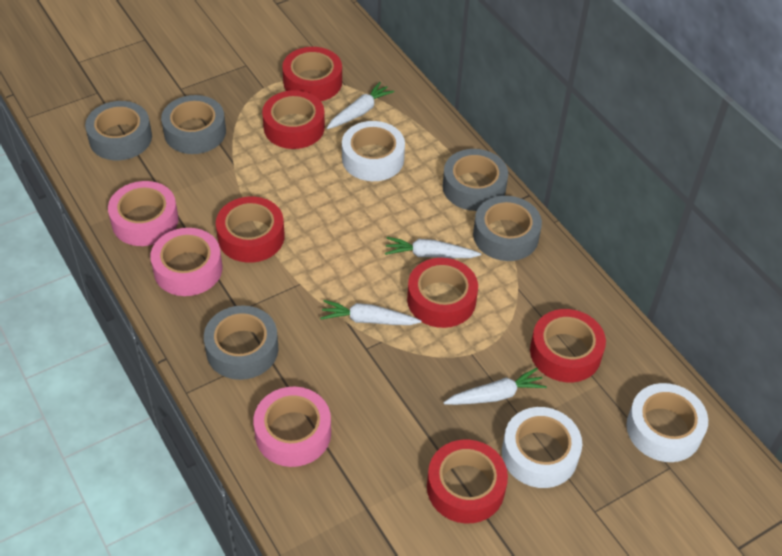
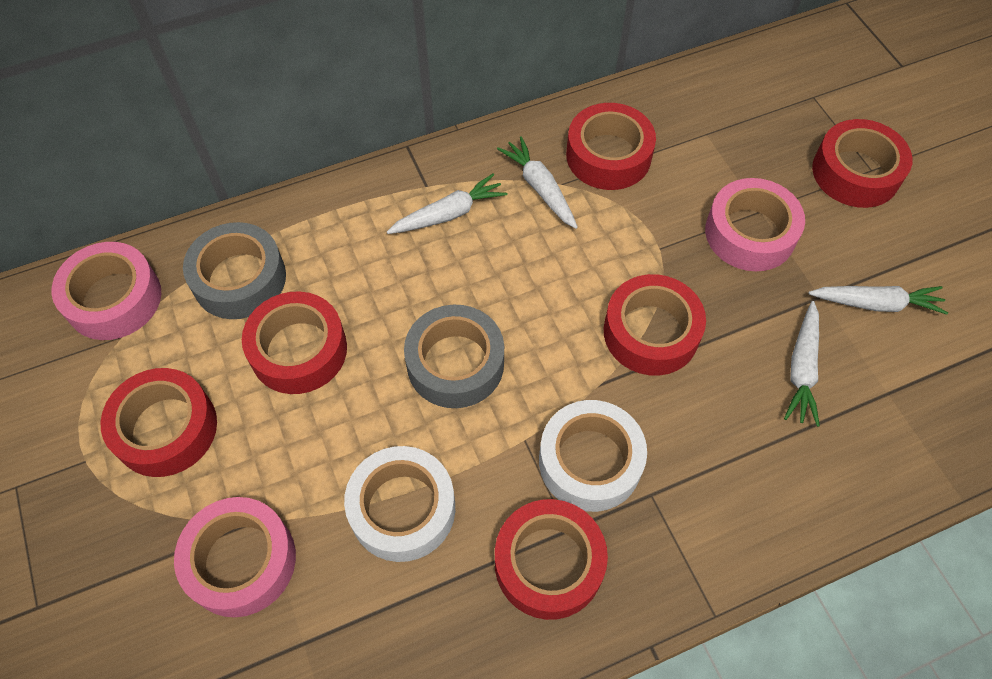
grey tape: 5 -> 2
white tape: 3 -> 2

